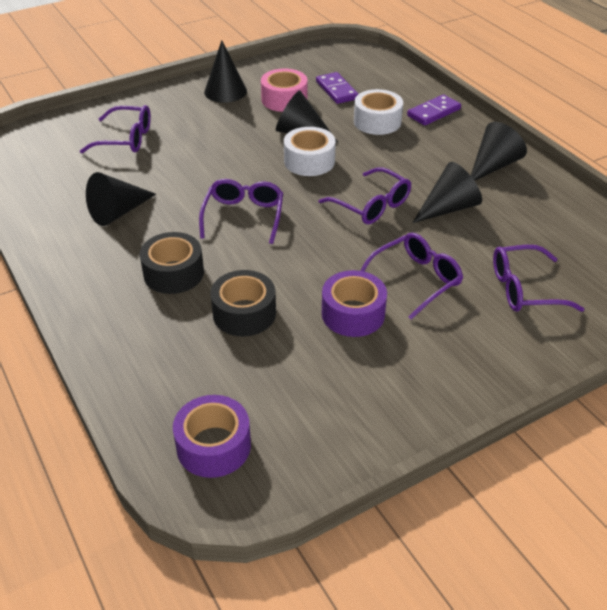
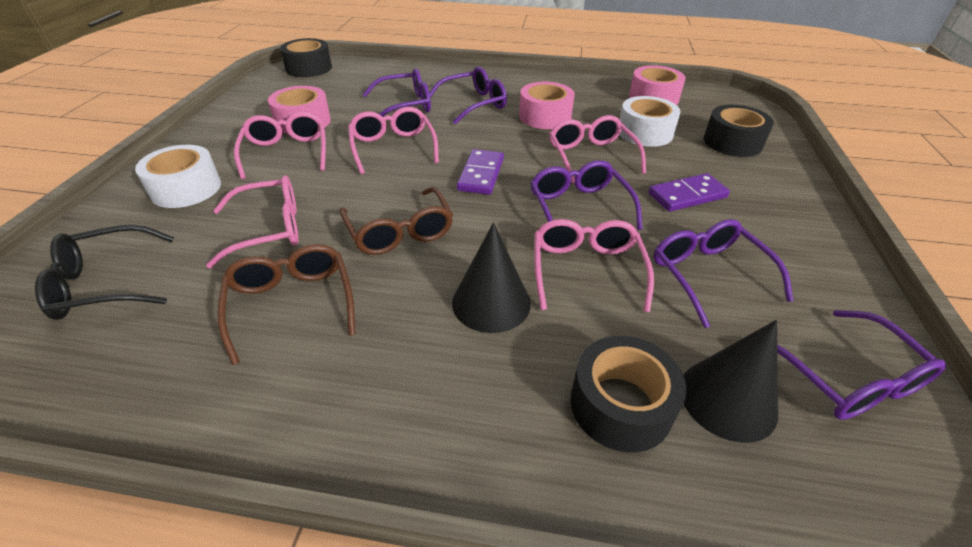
black cone: 5 -> 2
black glasses: 0 -> 1
black tape: 2 -> 3
brown glasses: 0 -> 2
pink glasses: 0 -> 5
pink tape: 1 -> 3
purple tape: 2 -> 0

